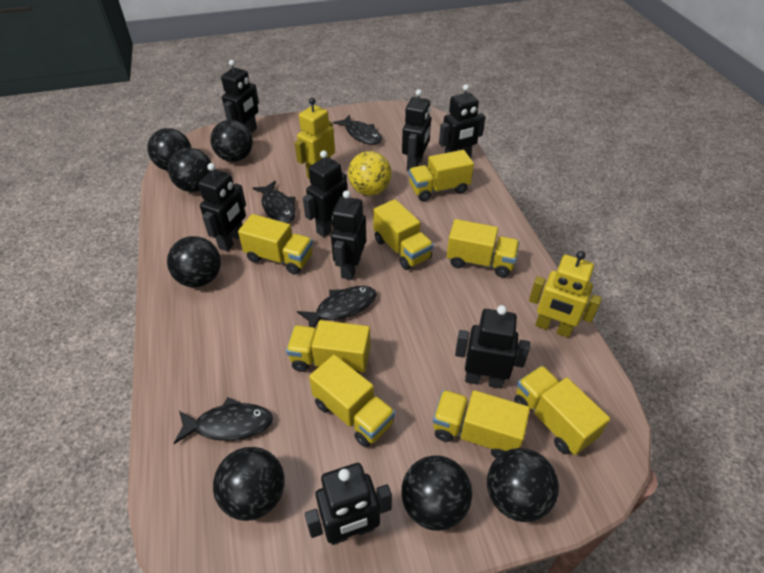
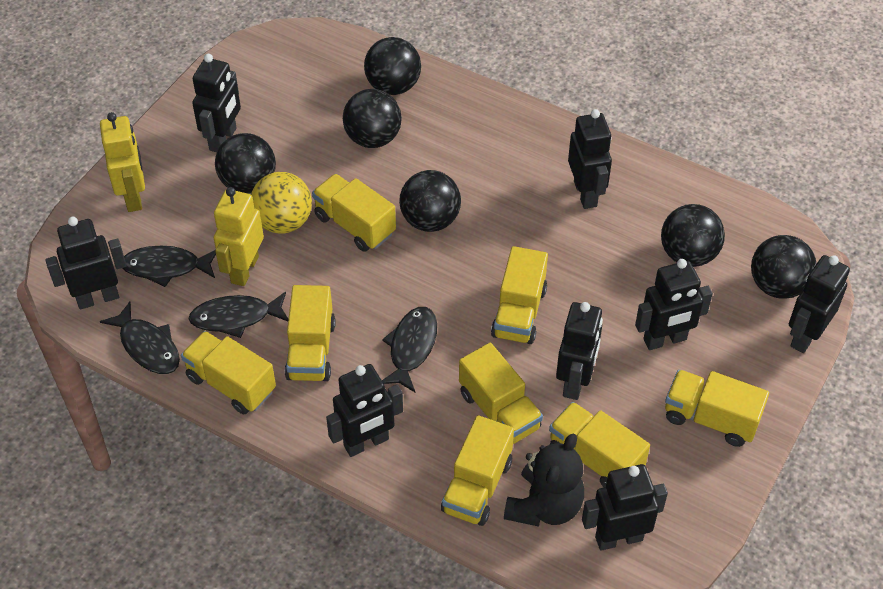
black ball: 7 -> 6
black teddy bear: 0 -> 1

